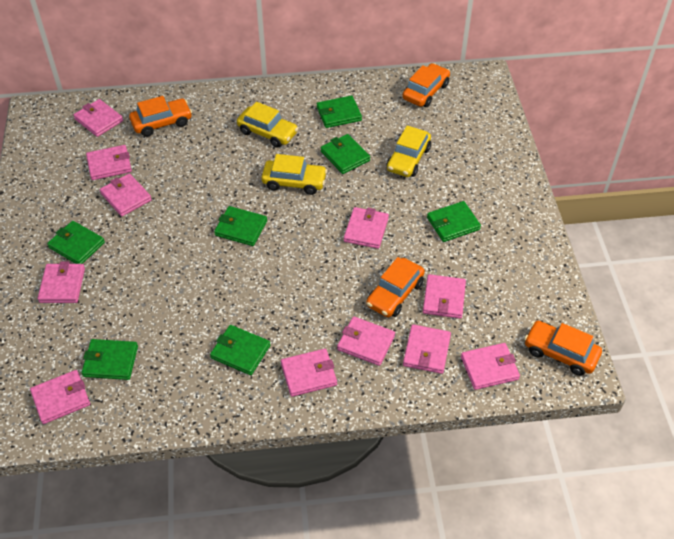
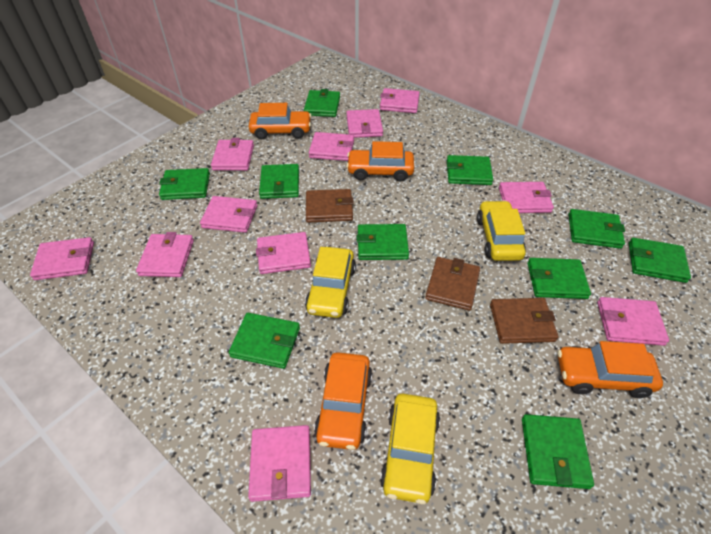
brown wallet: 0 -> 3
green wallet: 7 -> 10

